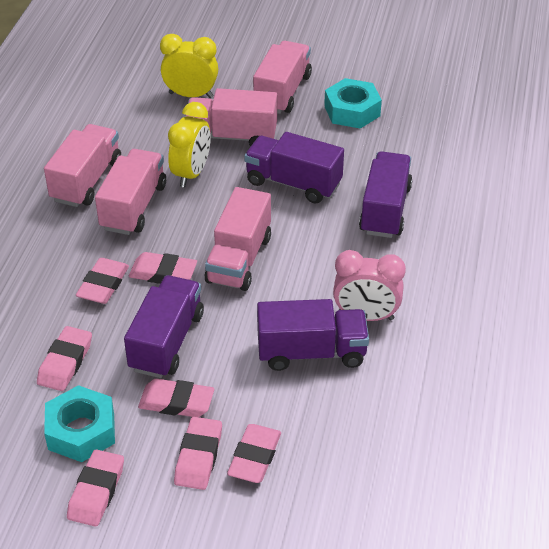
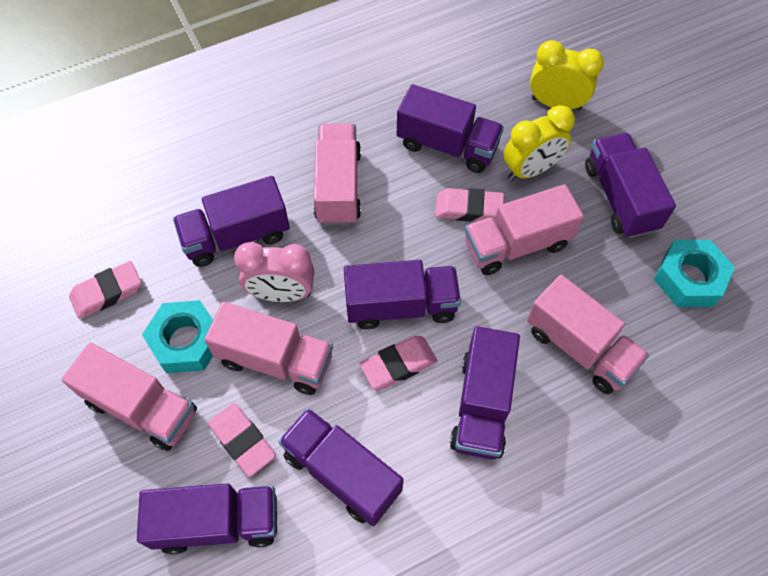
pink eraser: 7 -> 4
purple truck: 4 -> 7

